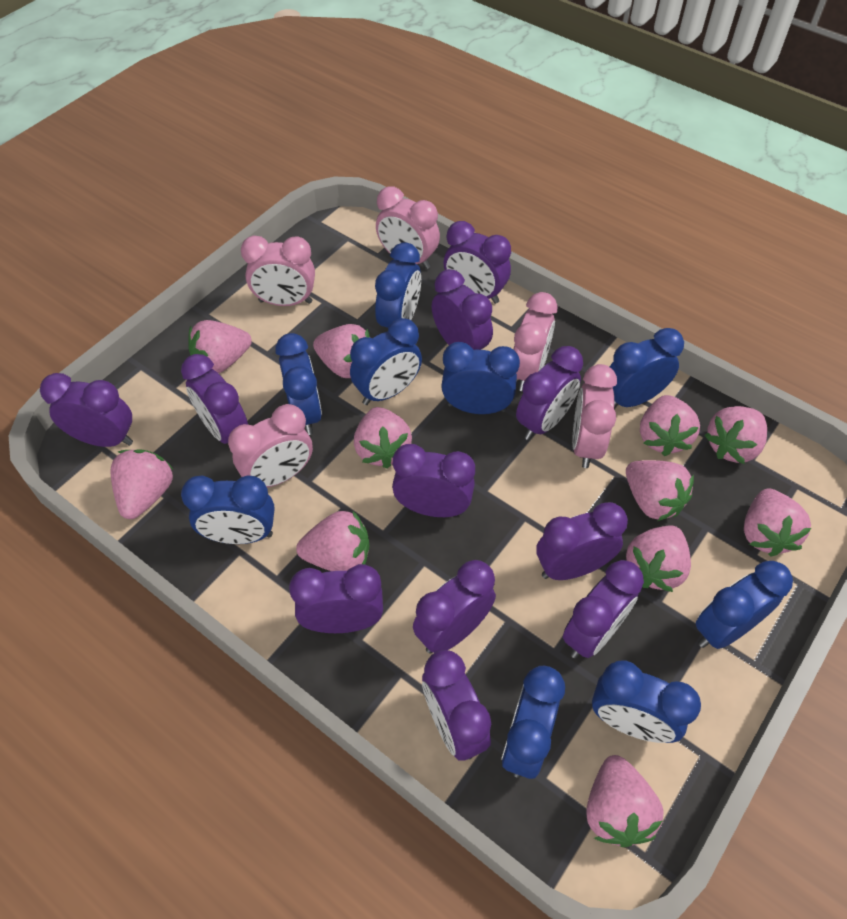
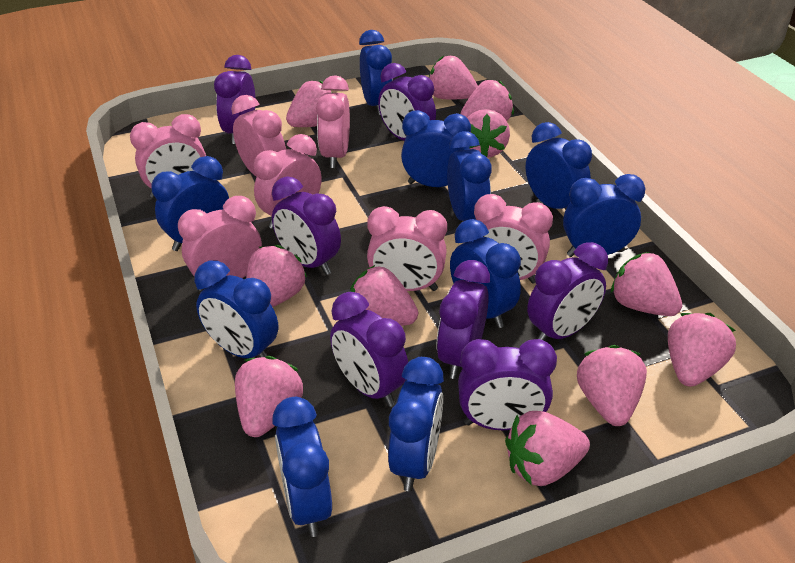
blue clock: 9 -> 10
pink clock: 5 -> 7
purple clock: 11 -> 7

